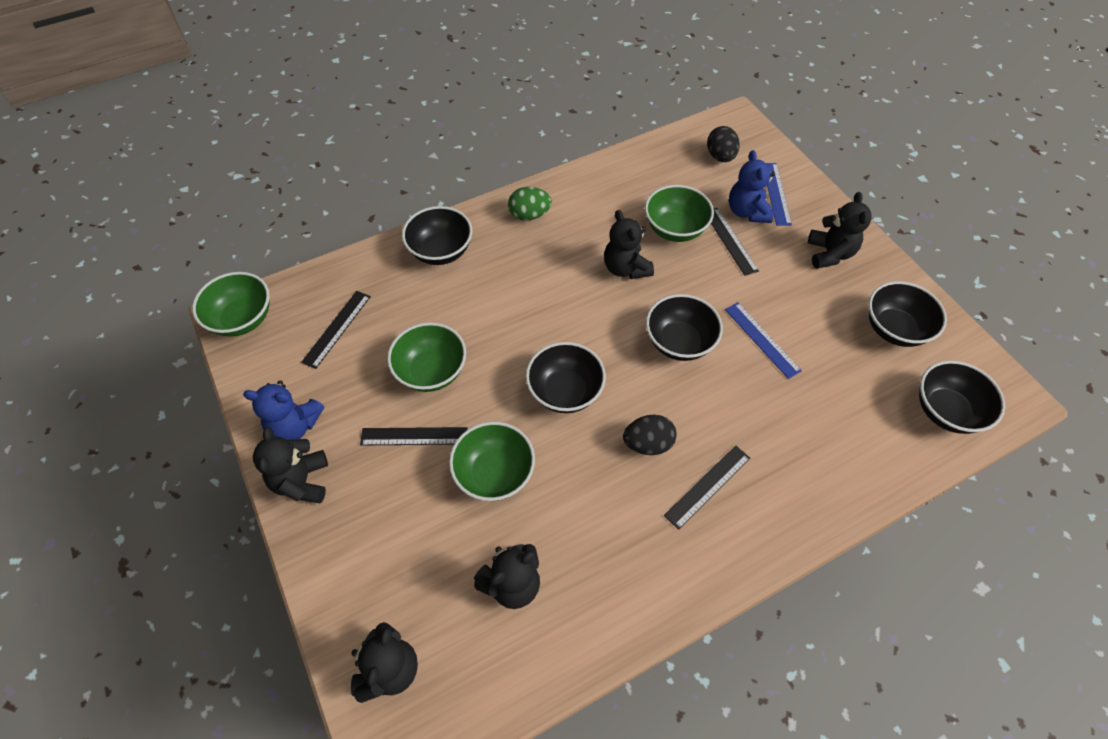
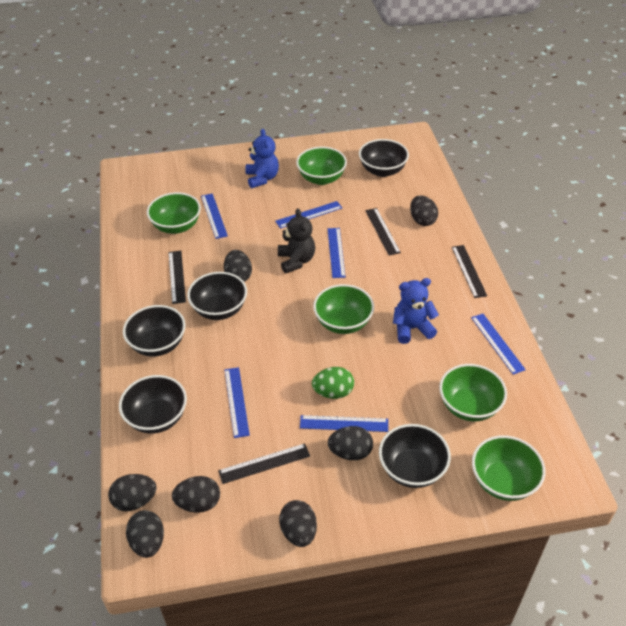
black egg: 2 -> 7
black teddy bear: 5 -> 1
blue ruler: 2 -> 6
green bowl: 4 -> 5

